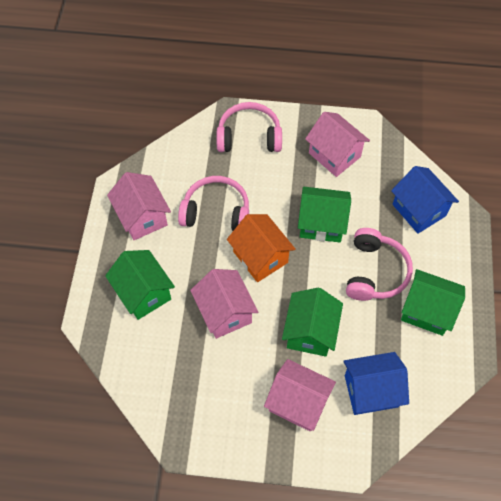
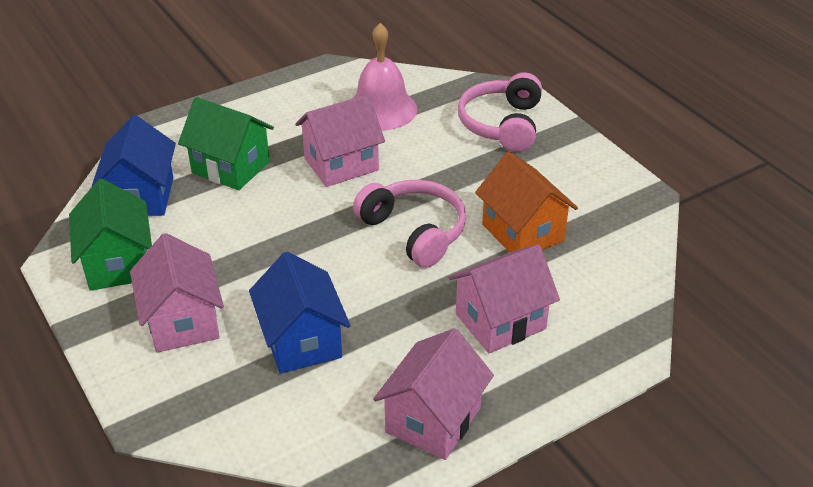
green house: 4 -> 2
pink bell: 0 -> 1
pink headphones: 3 -> 2

